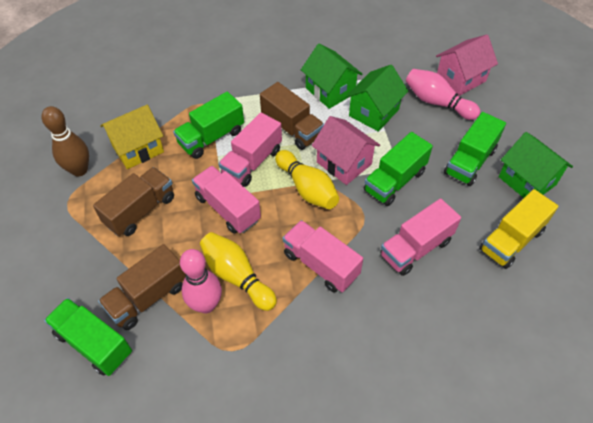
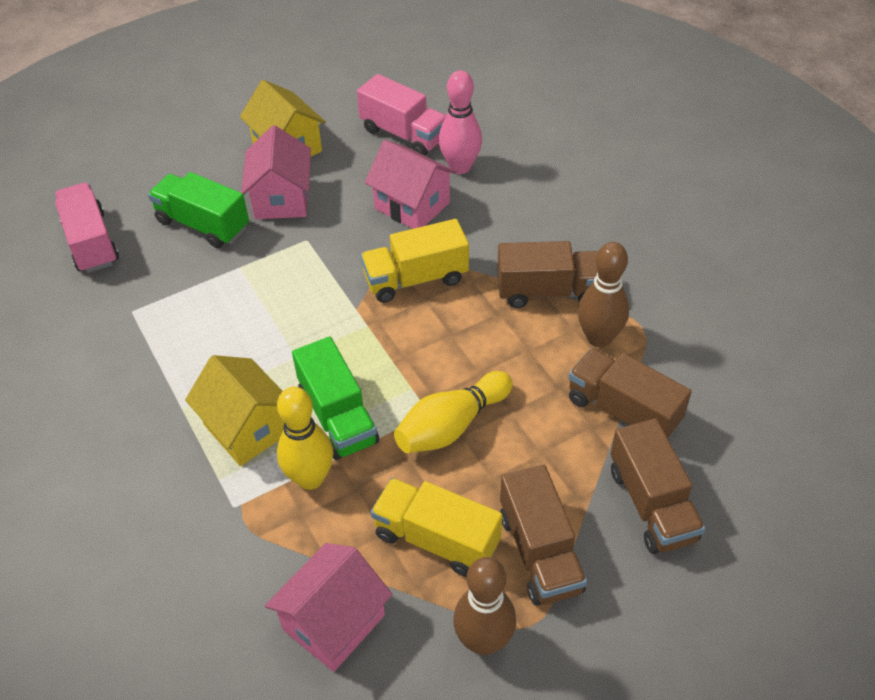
brown bowling pin: 1 -> 2
brown truck: 3 -> 4
green house: 3 -> 0
green truck: 4 -> 2
pink bowling pin: 2 -> 1
pink house: 2 -> 3
pink truck: 4 -> 2
yellow house: 1 -> 2
yellow truck: 1 -> 2

